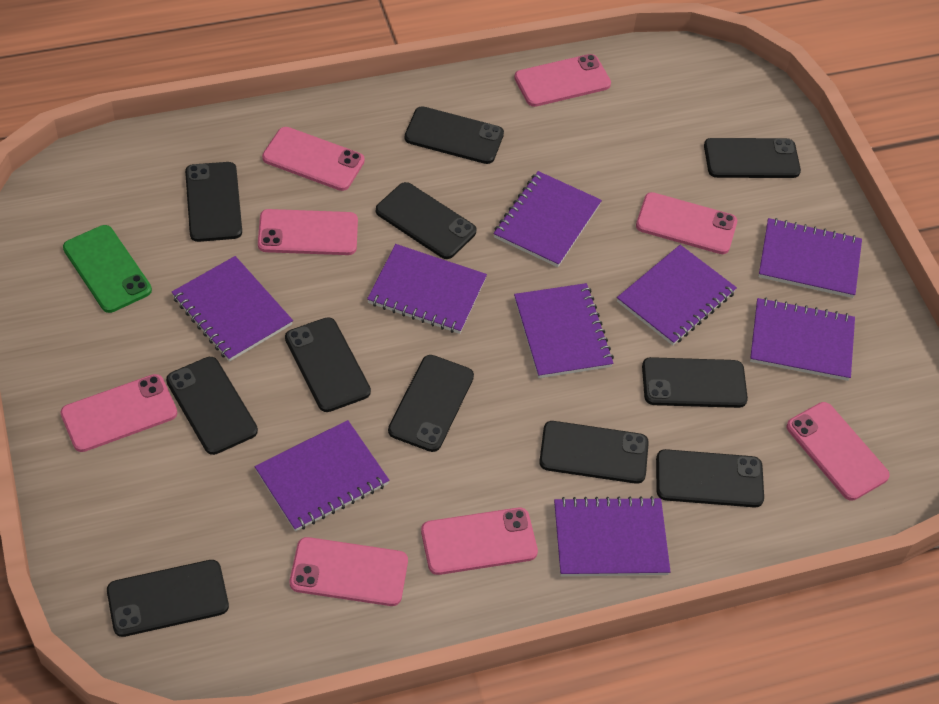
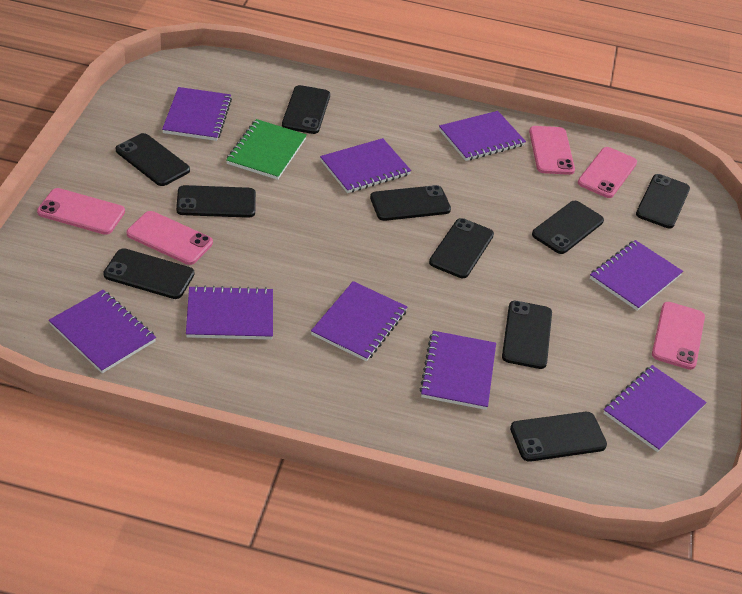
black phone: 11 -> 10
green notebook: 0 -> 1
green phone: 1 -> 0
pink phone: 8 -> 5

